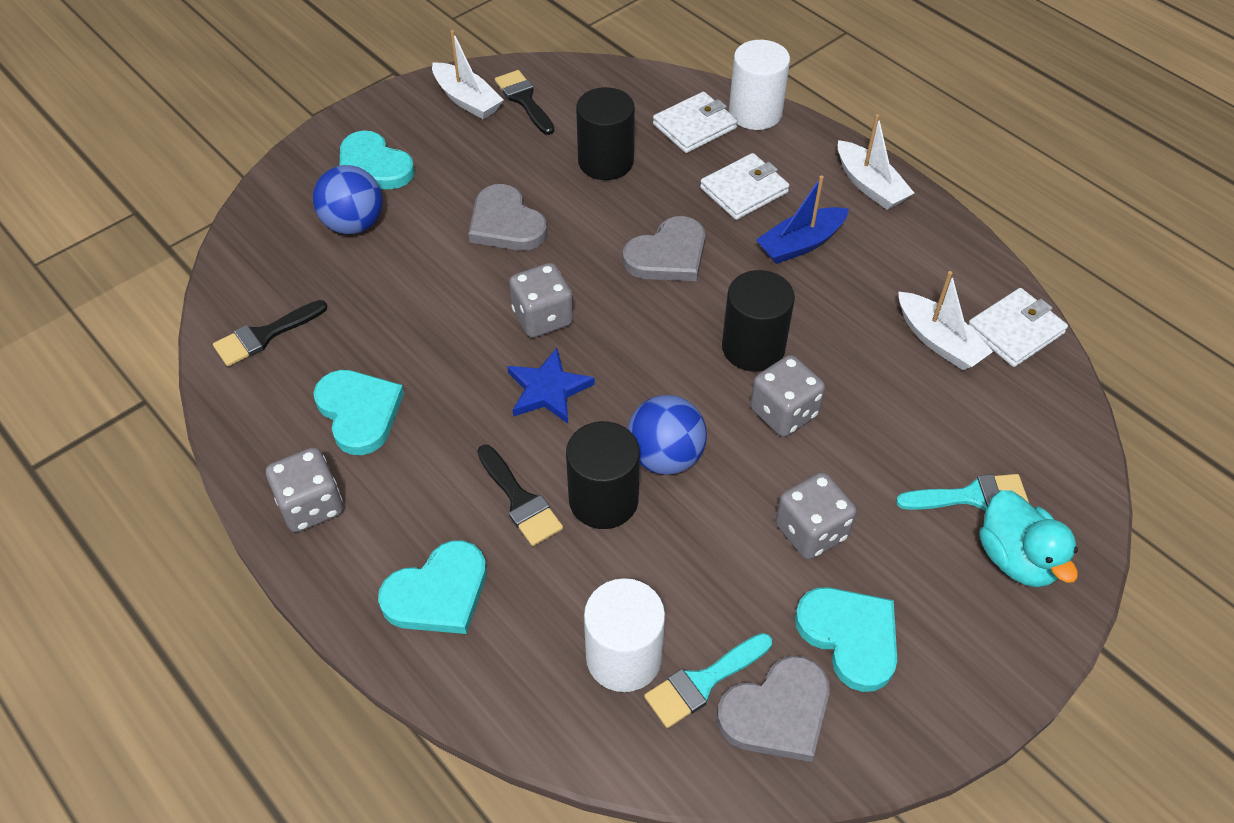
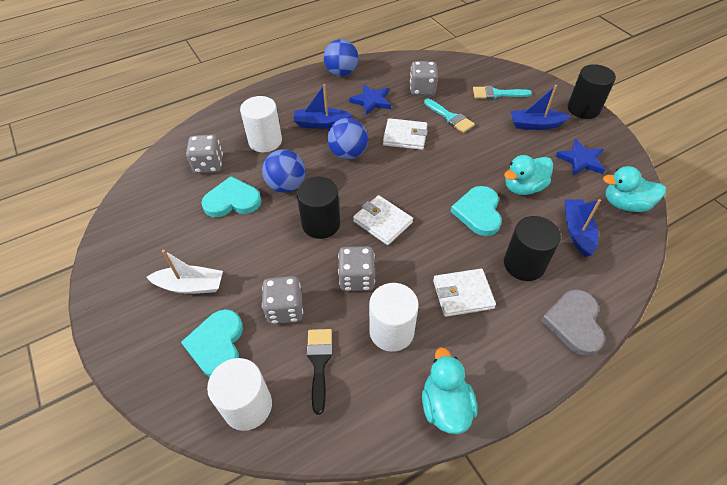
black brush: 3 -> 1
blue ball: 2 -> 3
blue boat: 1 -> 3
blue star: 1 -> 2
grey heart: 3 -> 1
turquoise duck: 1 -> 3
turquoise heart: 4 -> 3
white boat: 3 -> 1
white cylinder: 2 -> 3

